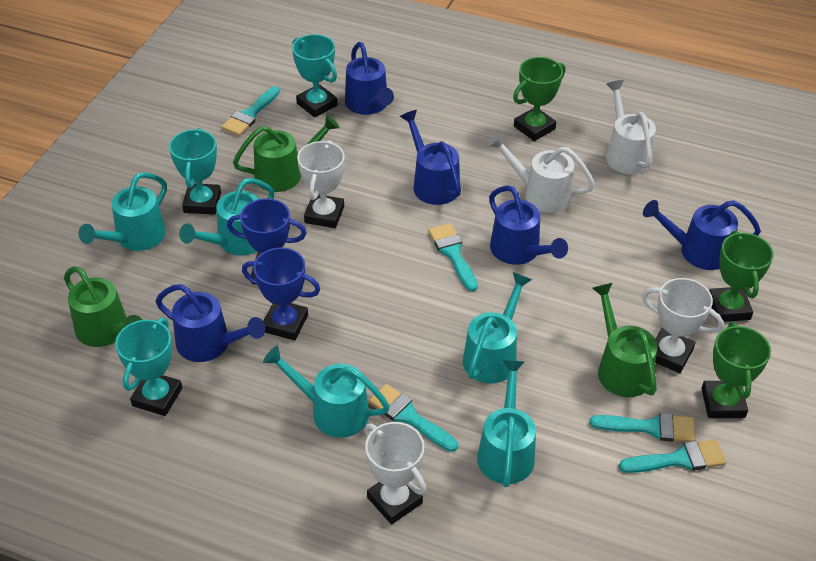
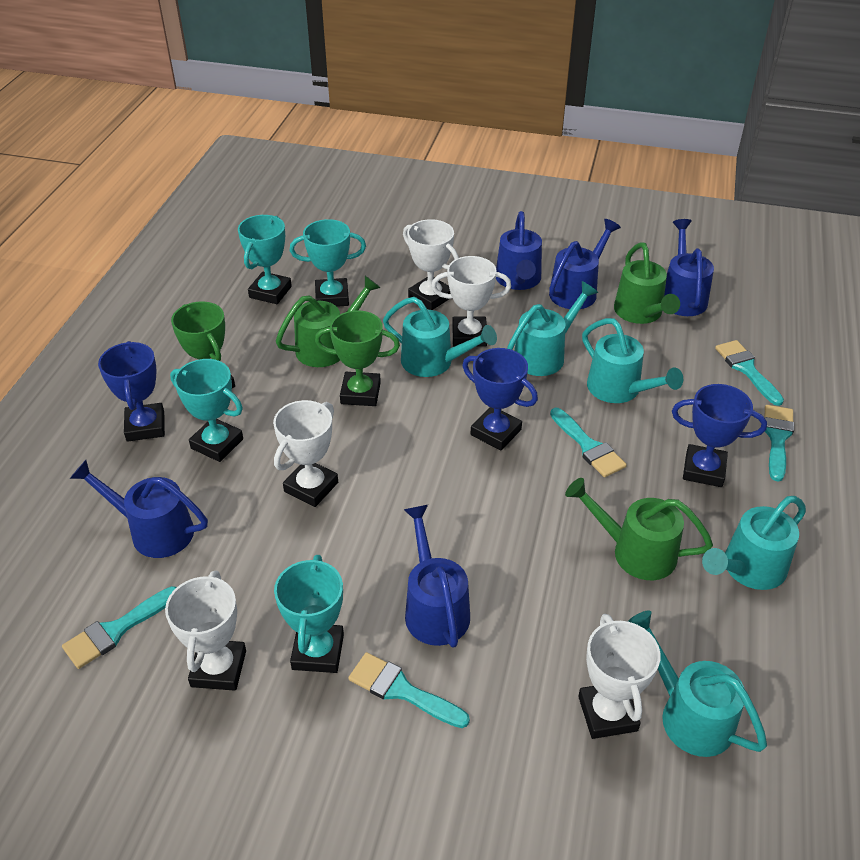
blue trophy: 2 -> 3
green trophy: 3 -> 2
turquoise trophy: 3 -> 4
white trophy: 3 -> 5
white watering can: 2 -> 0

